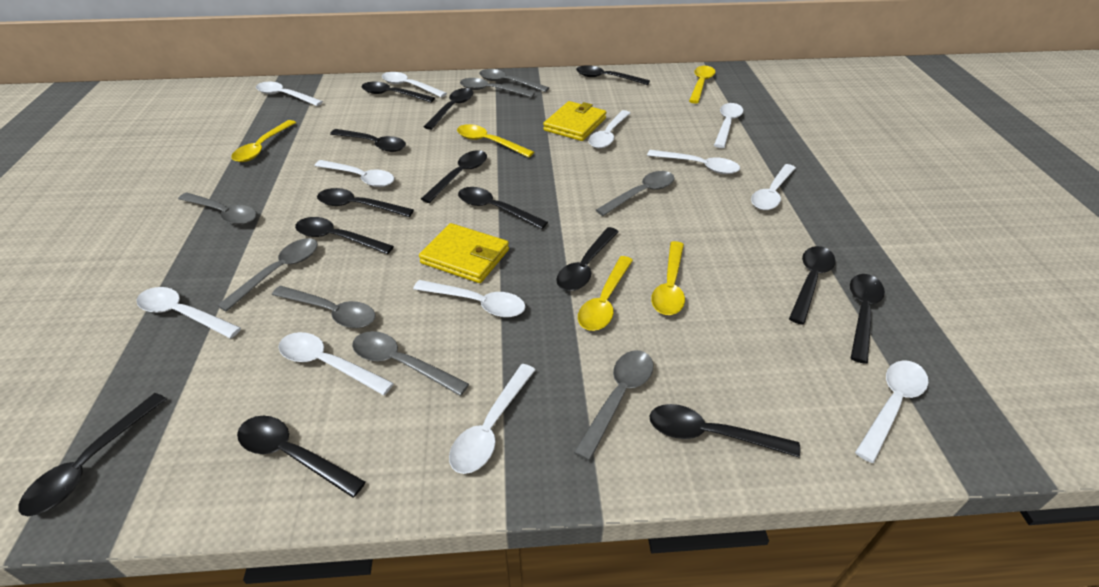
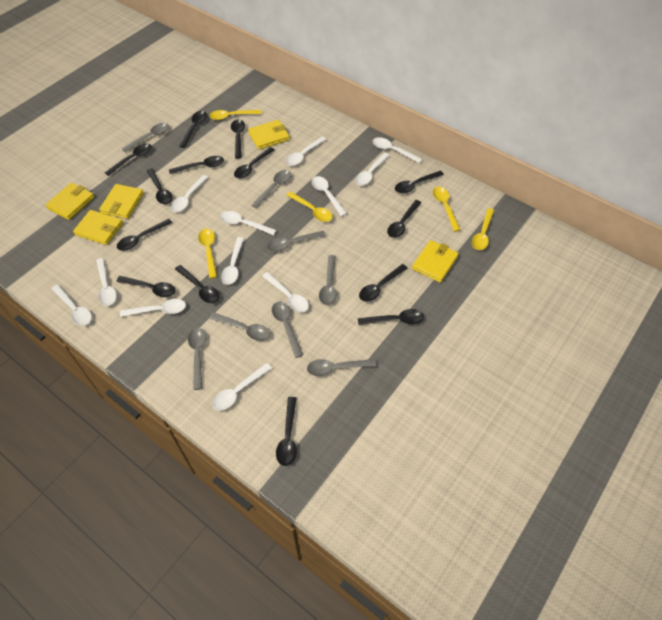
yellow wallet: 2 -> 5

